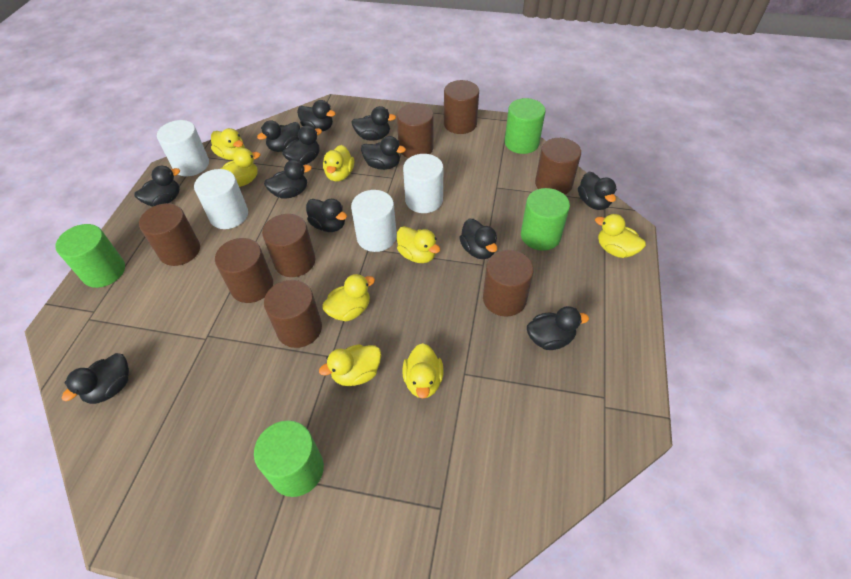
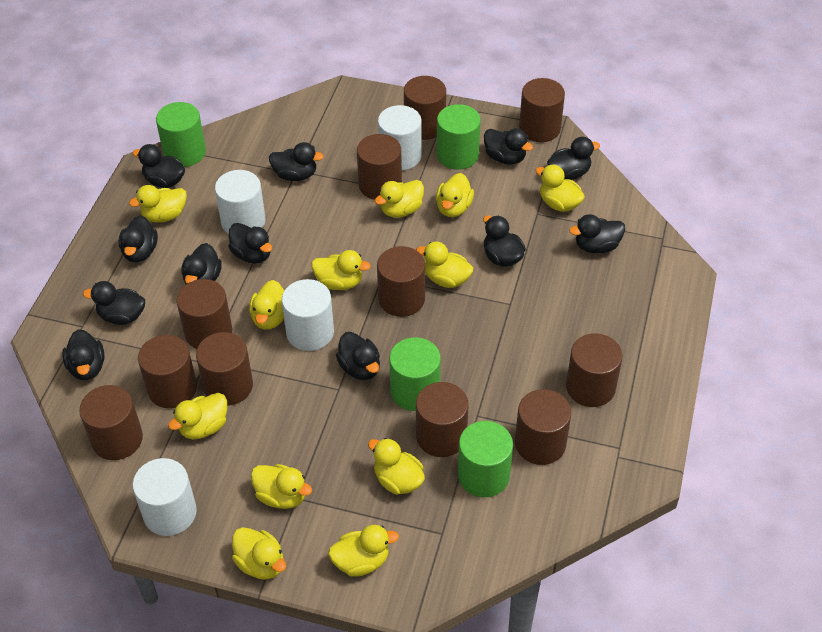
brown cylinder: 8 -> 11
yellow duck: 8 -> 12

